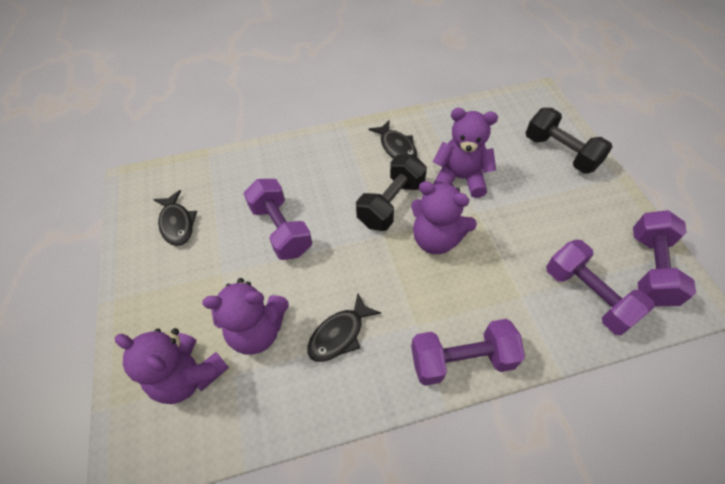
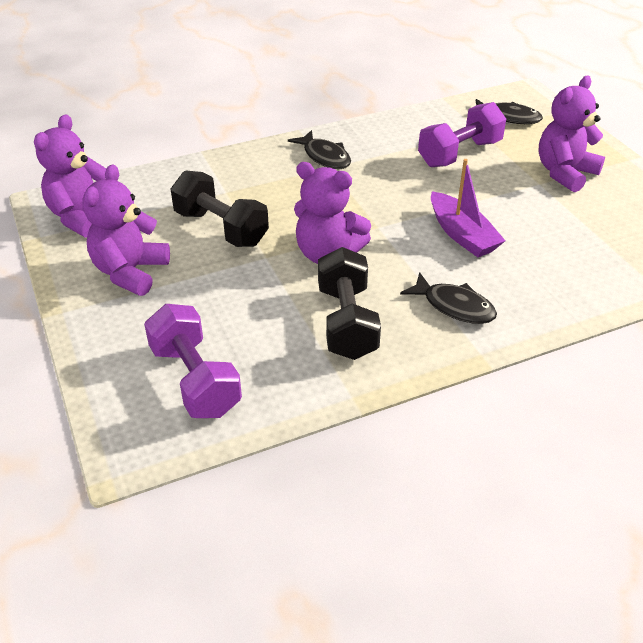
purple boat: 0 -> 1
purple dumbbell: 4 -> 2

